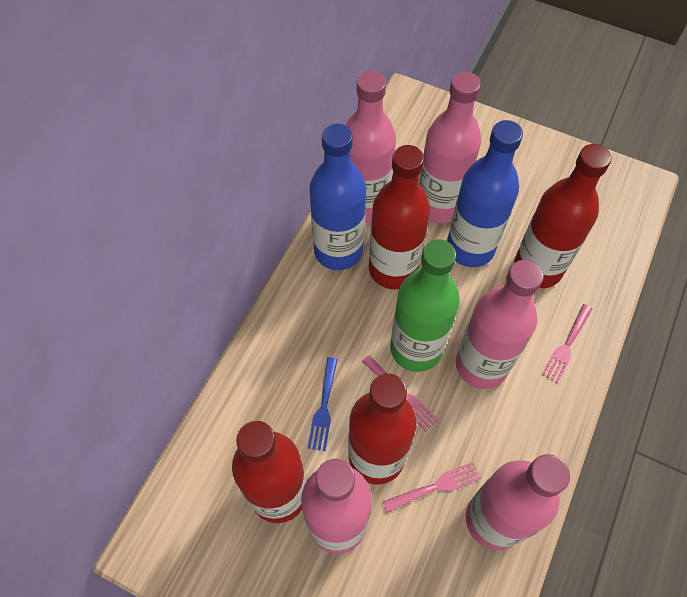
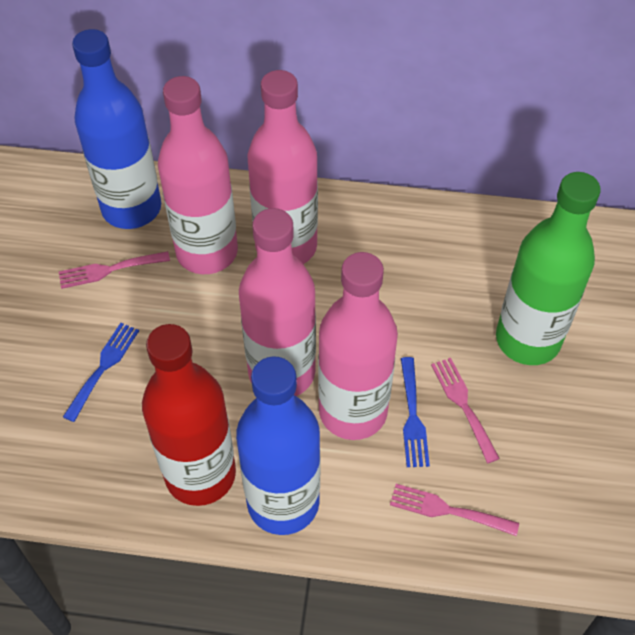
blue fork: 1 -> 2
pink bottle: 5 -> 4
red bottle: 4 -> 1

